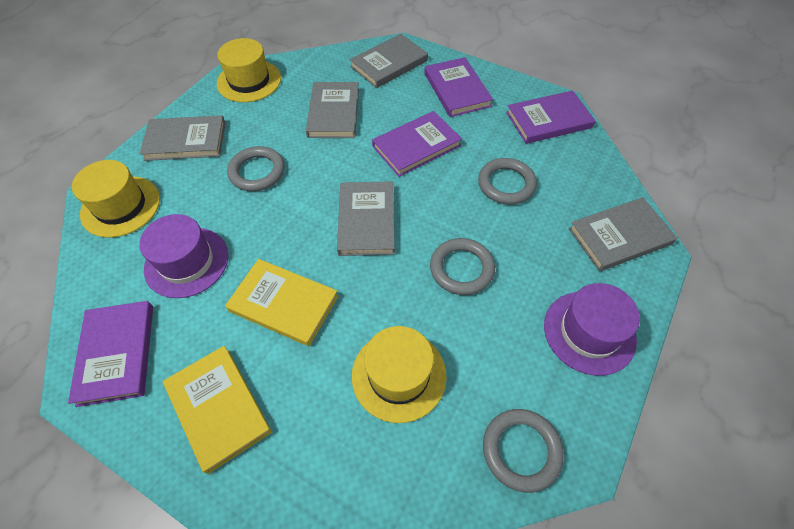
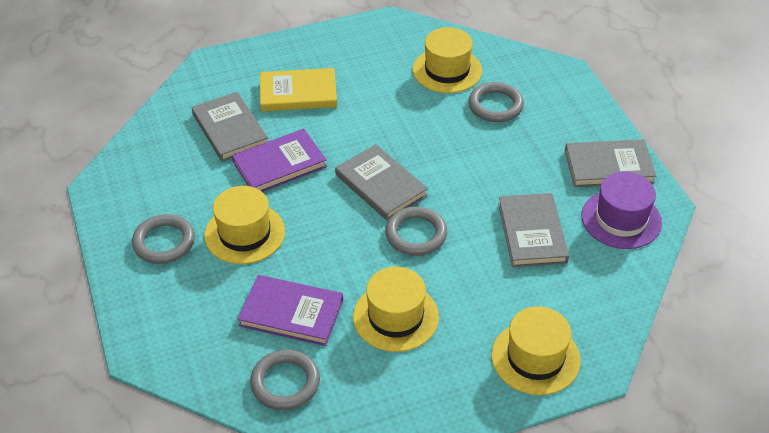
grey book: 5 -> 4
purple book: 4 -> 2
purple hat: 2 -> 1
yellow book: 2 -> 1
yellow hat: 3 -> 4

